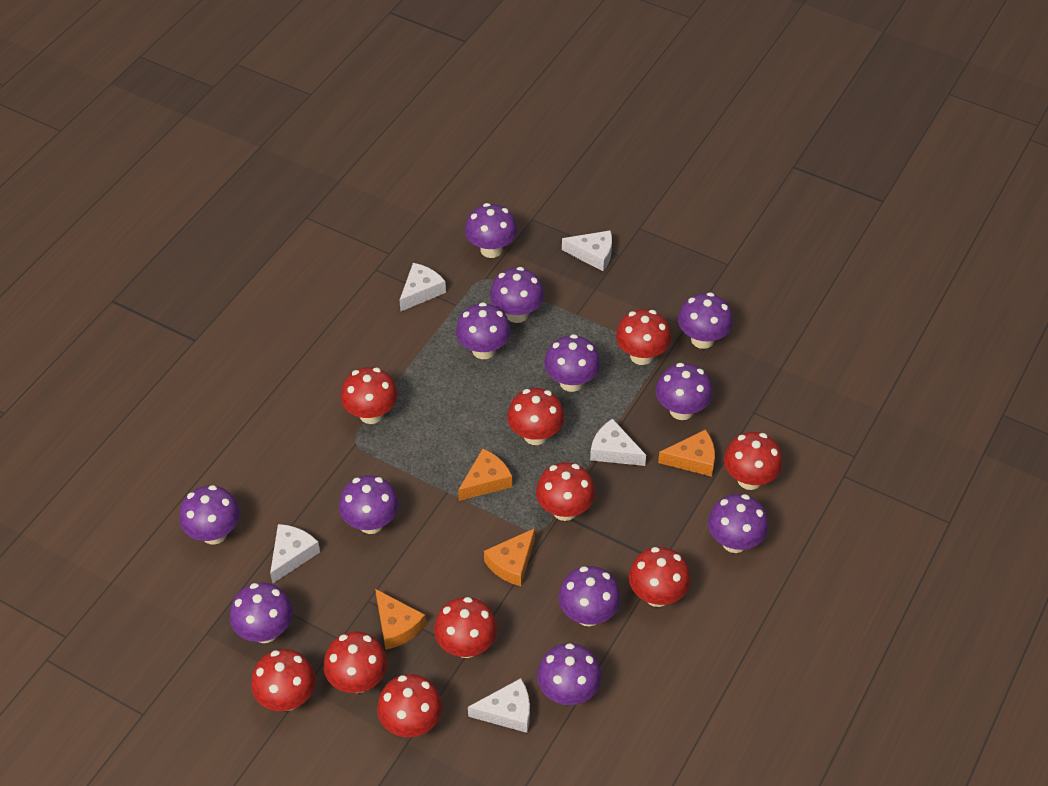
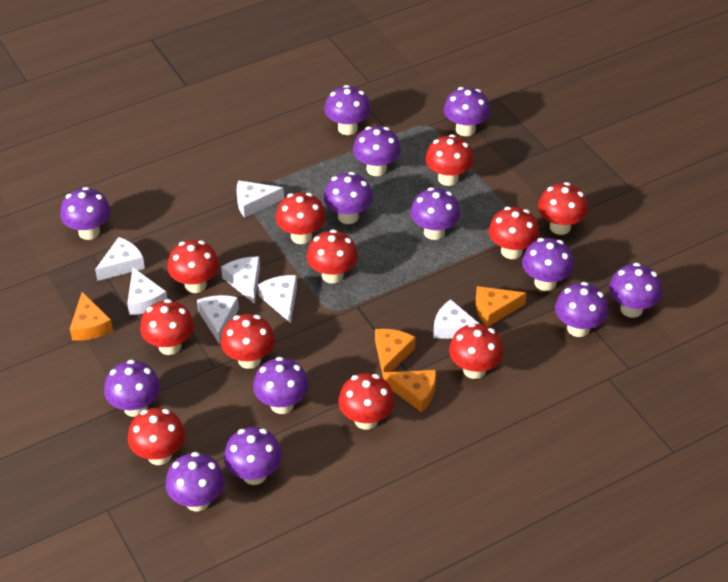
purple mushroom: 12 -> 13
red mushroom: 10 -> 11
white cheese: 5 -> 7

